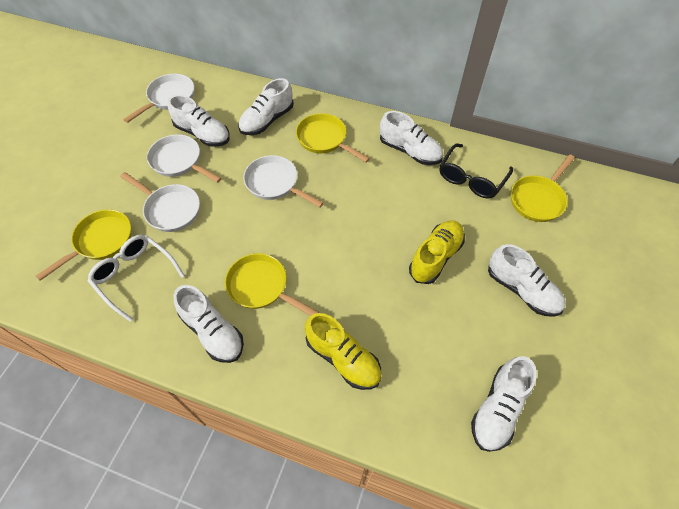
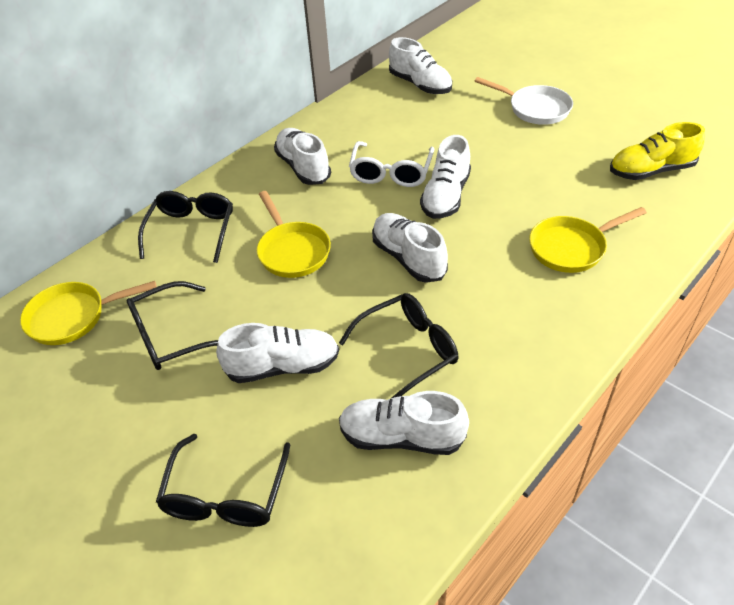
black glasses: 1 -> 4
white pan: 4 -> 1
yellow pan: 4 -> 3
yellow shoe: 2 -> 1

